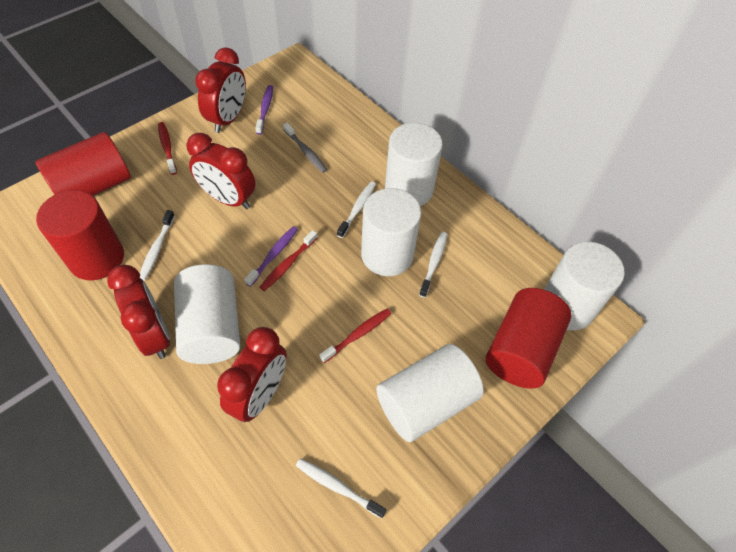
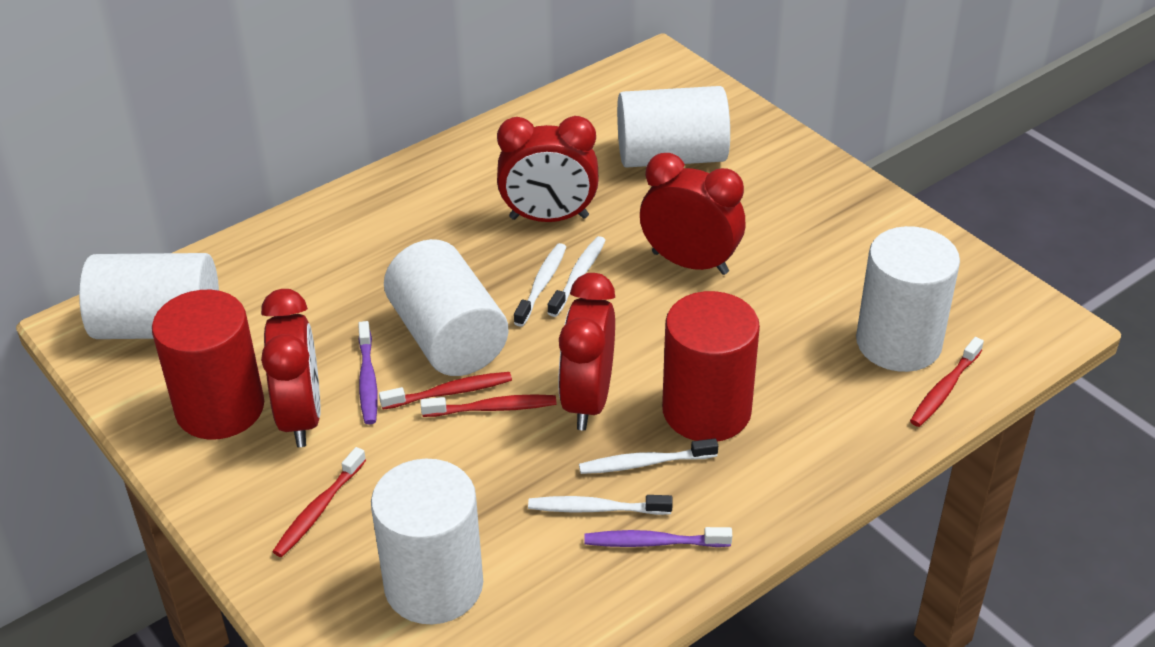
grey toothbrush: 1 -> 0
red cylinder: 3 -> 2
red toothbrush: 3 -> 4

